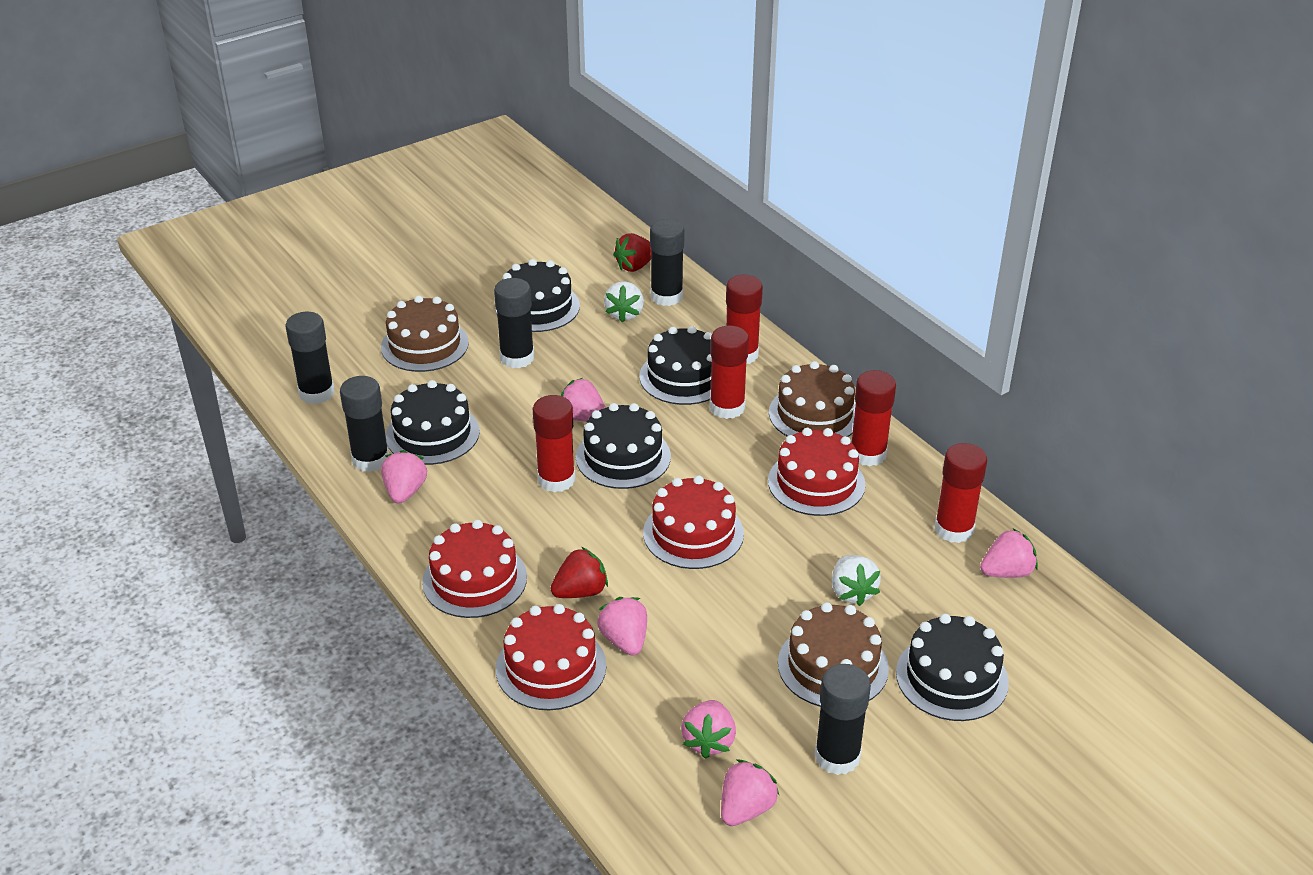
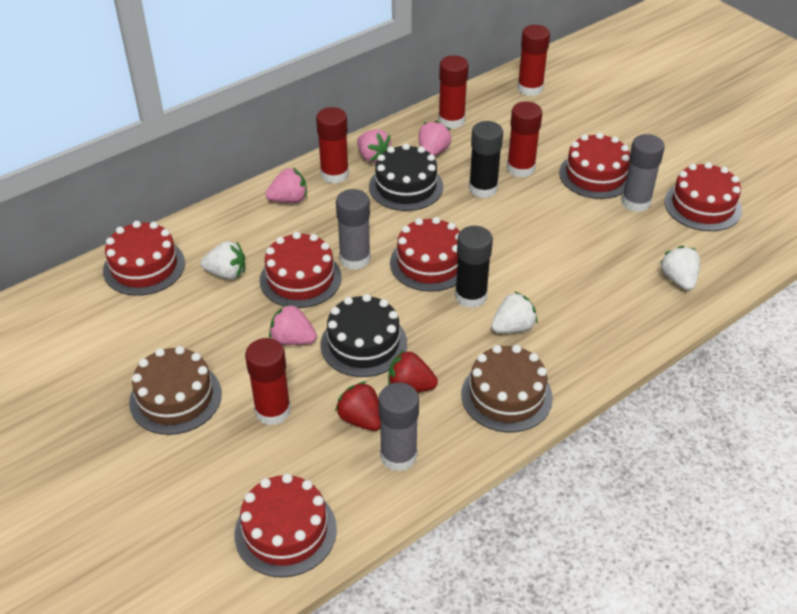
black cake: 5 -> 2
black glue stick: 5 -> 2
brown cake: 3 -> 2
grey glue stick: 0 -> 3
pink strawberry: 6 -> 4
red cake: 4 -> 6
white strawberry: 2 -> 3

